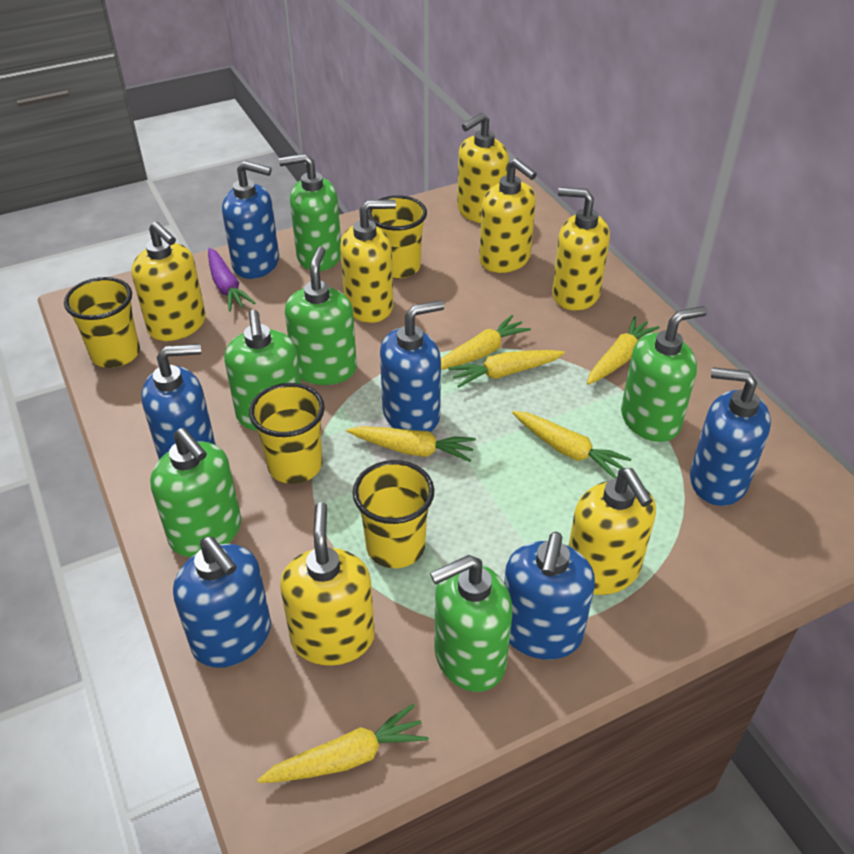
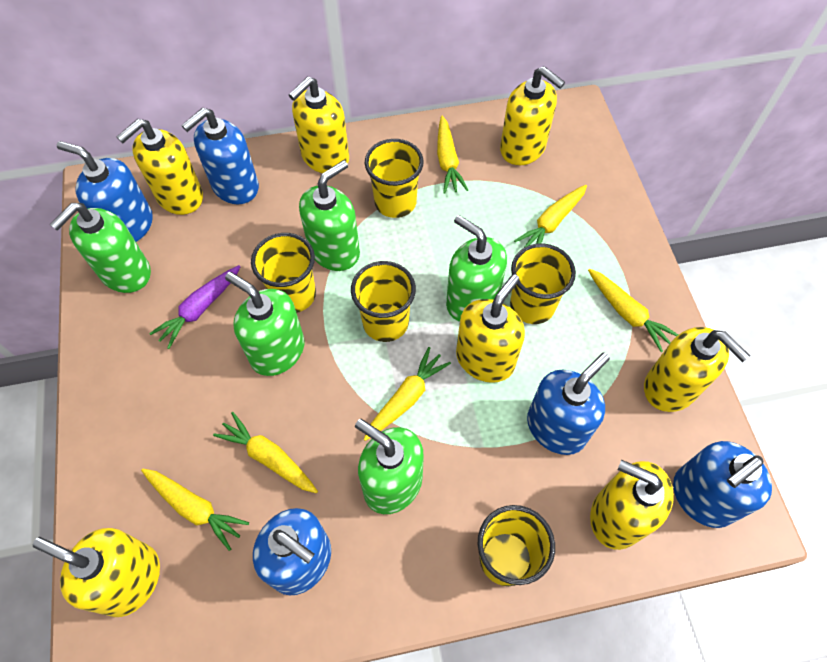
blue soap dispenser: 6 -> 5
green soap dispenser: 6 -> 5
yellow cup: 4 -> 5

